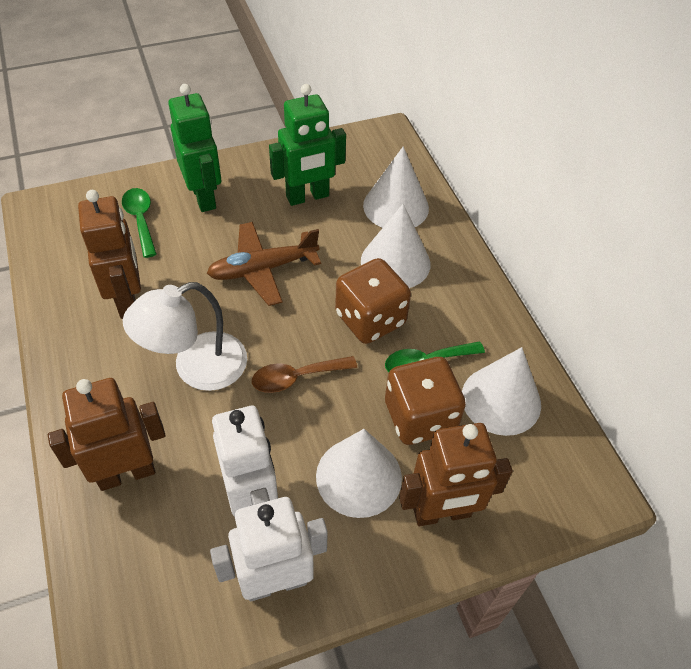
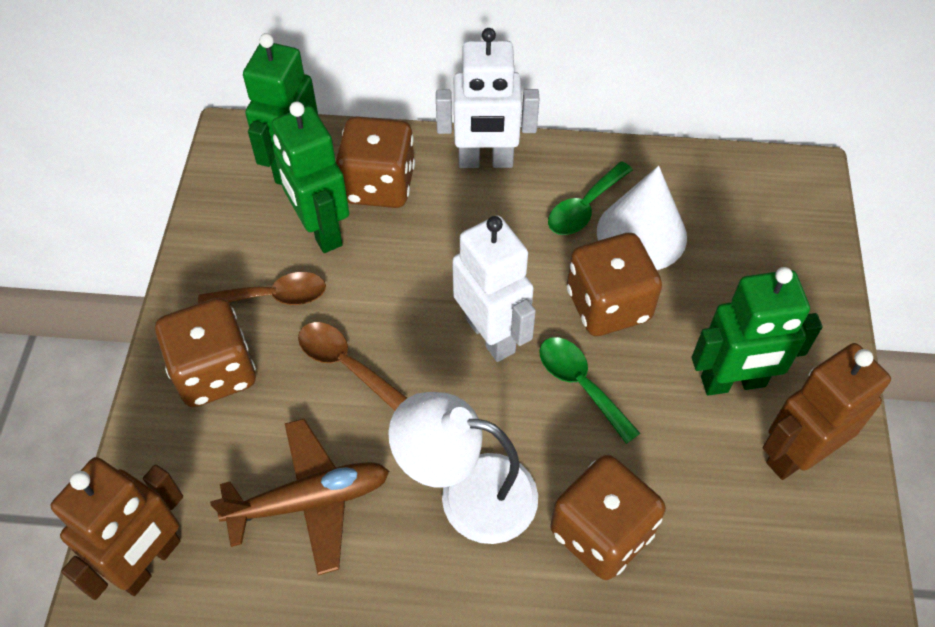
brown dice: 2 -> 4
brown robot: 3 -> 2
brown spoon: 1 -> 2
green robot: 2 -> 3
white cone: 4 -> 1

